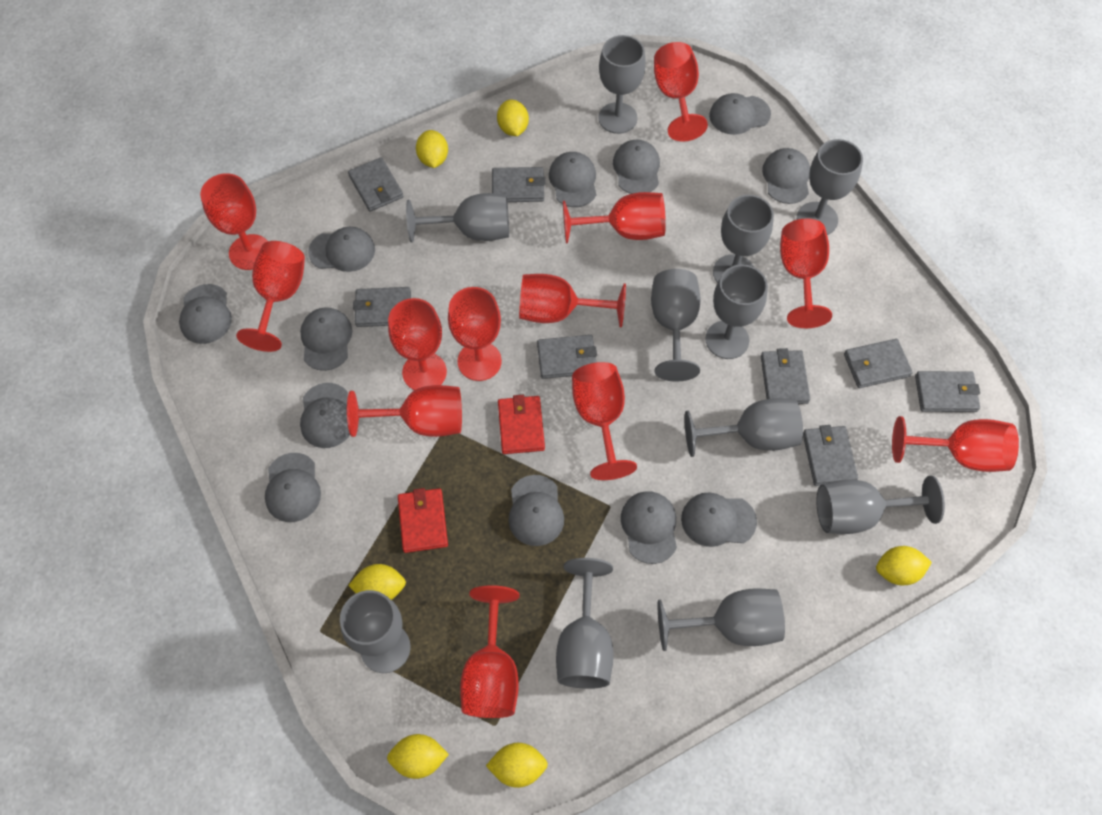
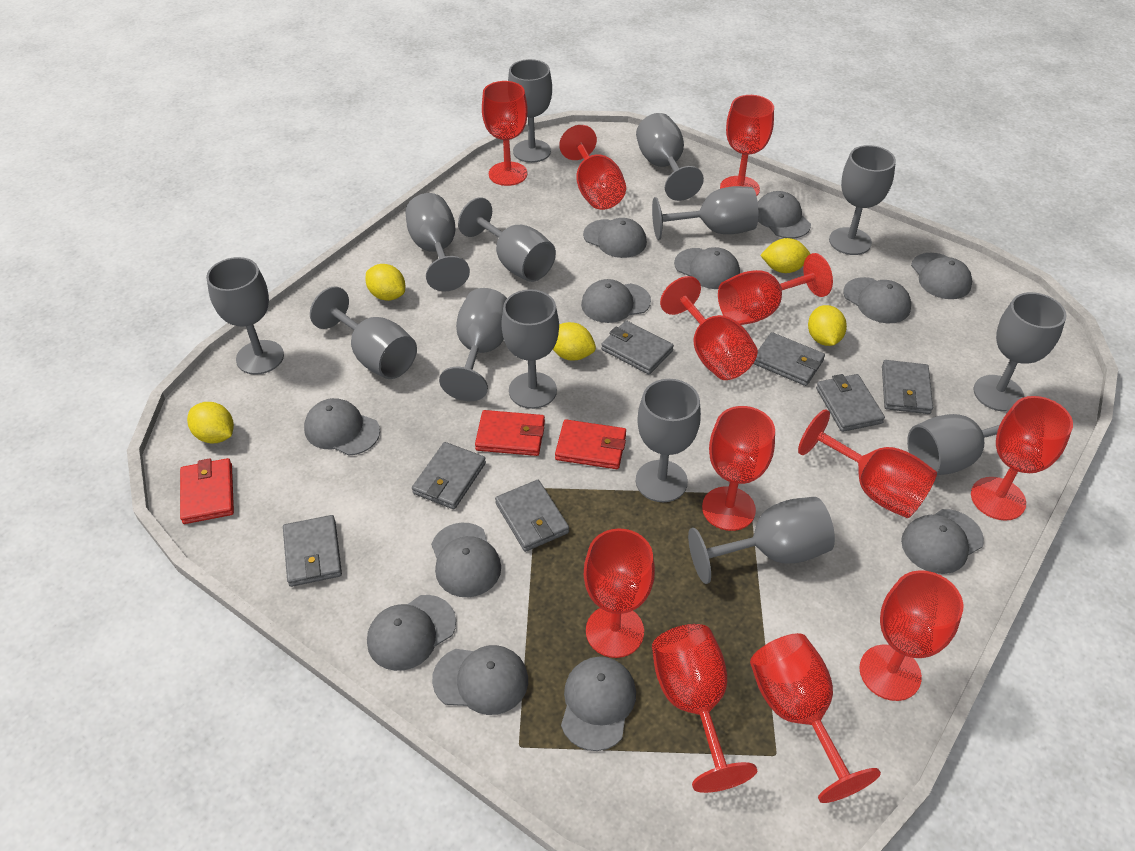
grey goblet: 11 -> 14
grey wallet: 8 -> 7
red wallet: 2 -> 3
yellow lemon: 6 -> 5

